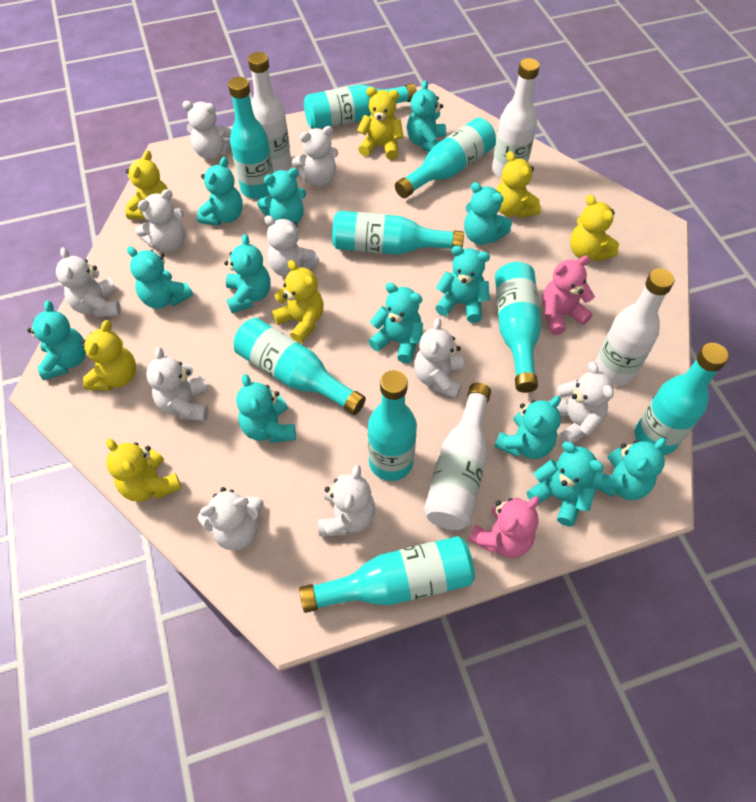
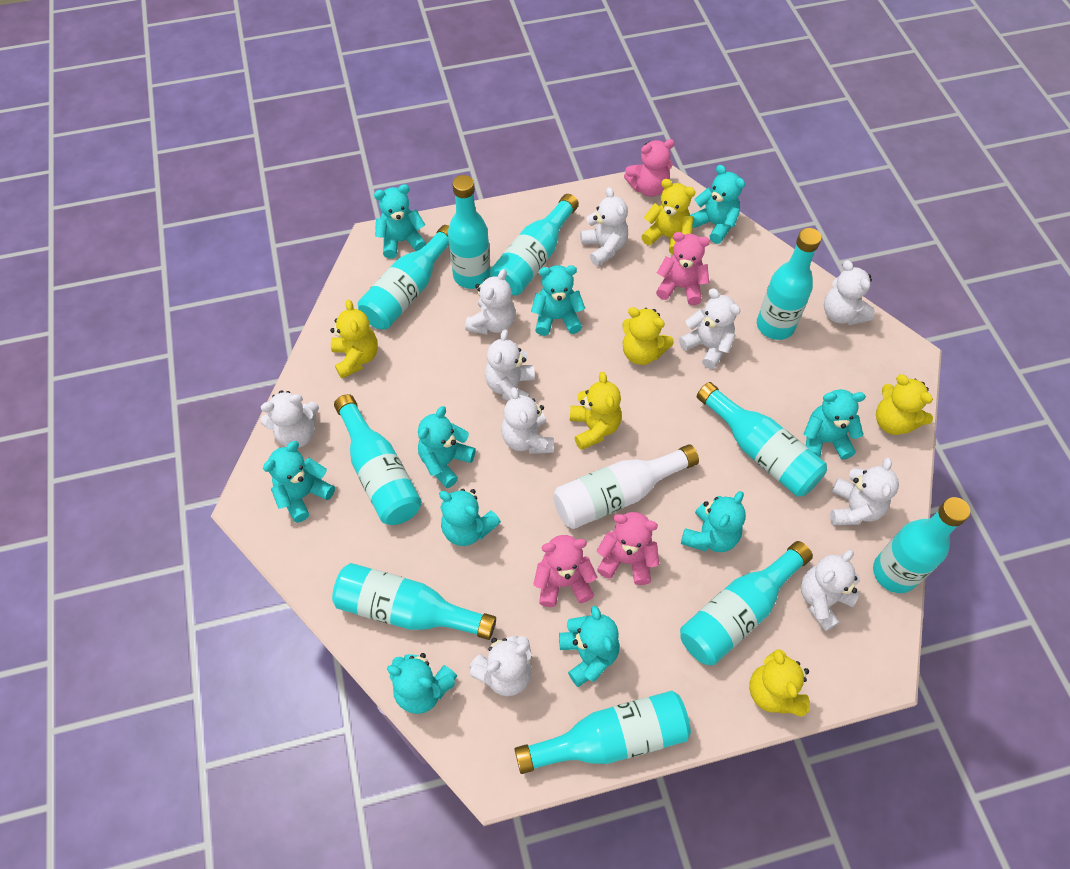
pink teddy bear: 2 -> 4
turquoise bottle: 9 -> 10
turquoise teddy bear: 13 -> 10
white bottle: 4 -> 1
yellow teddy bear: 7 -> 6

